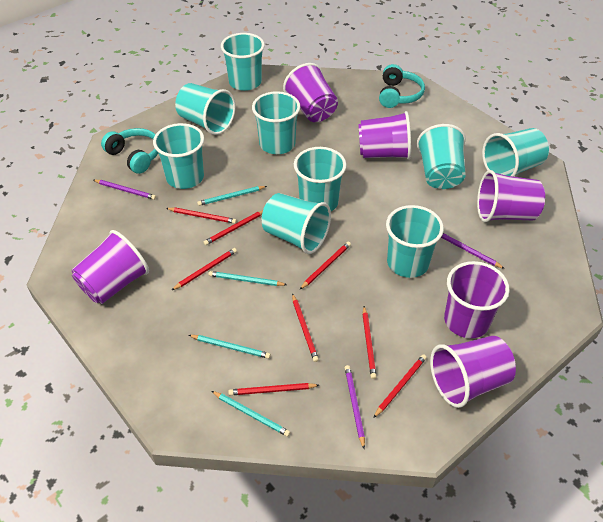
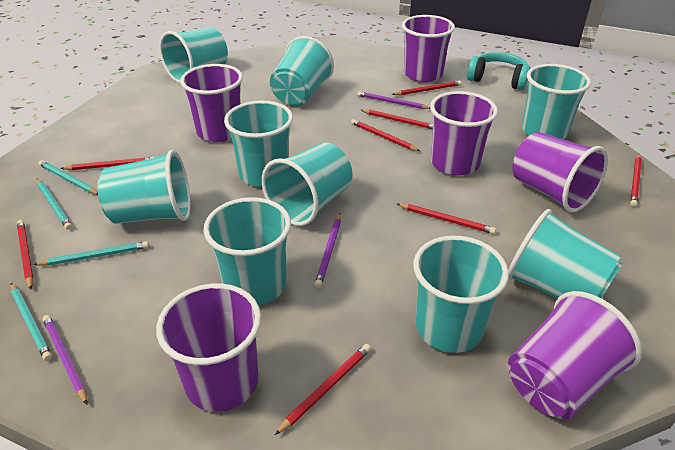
turquoise headphones: 2 -> 1

